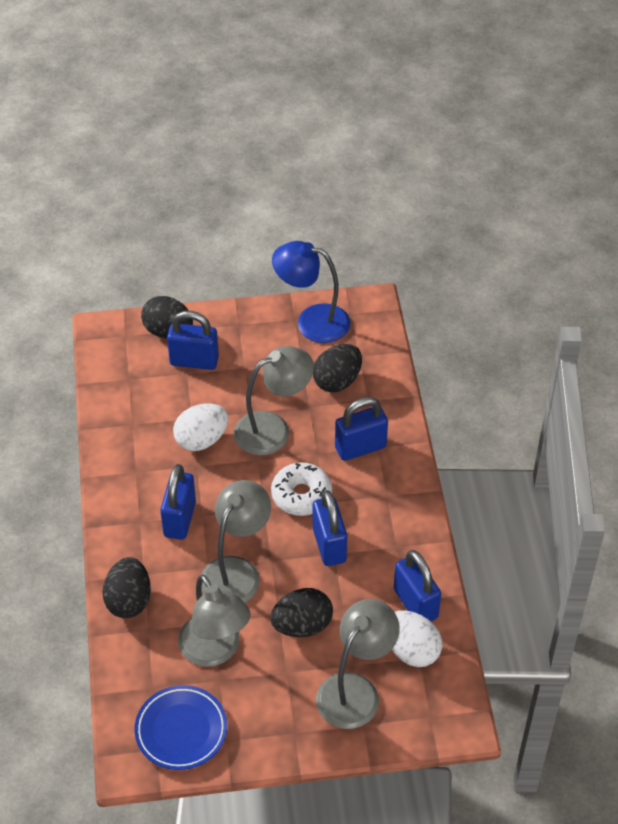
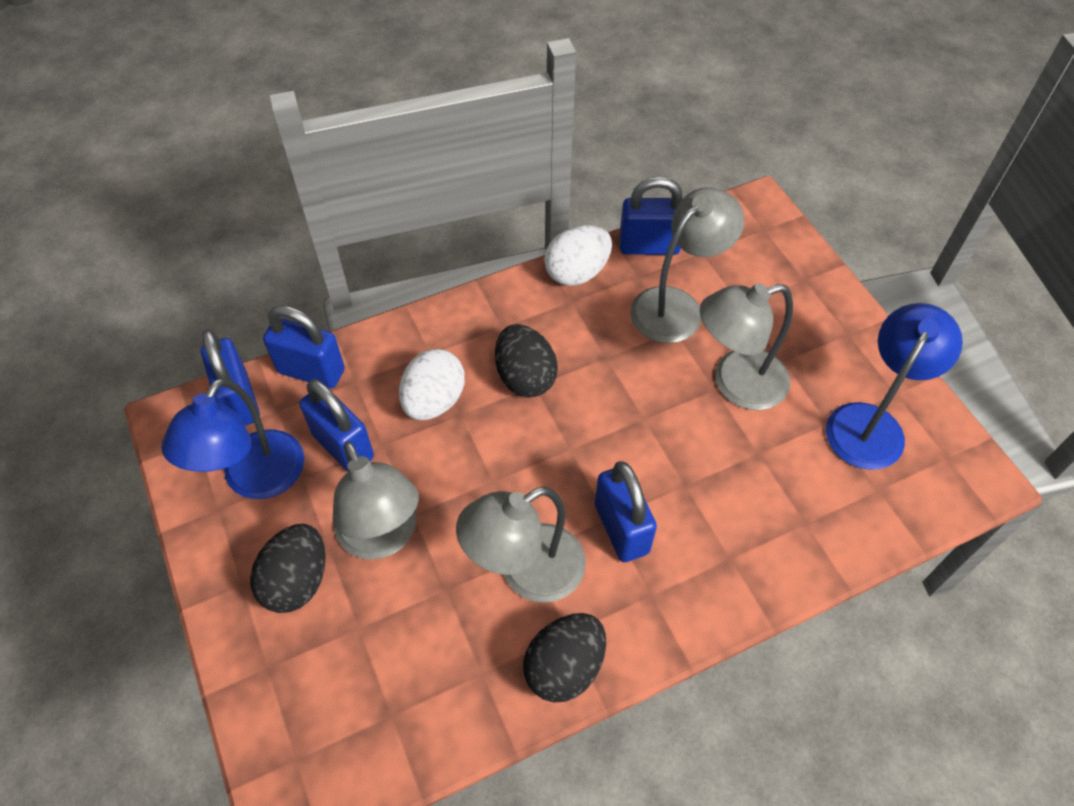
black egg: 4 -> 3
blue lamp: 1 -> 2
blue plate: 1 -> 0
white donut: 1 -> 0

